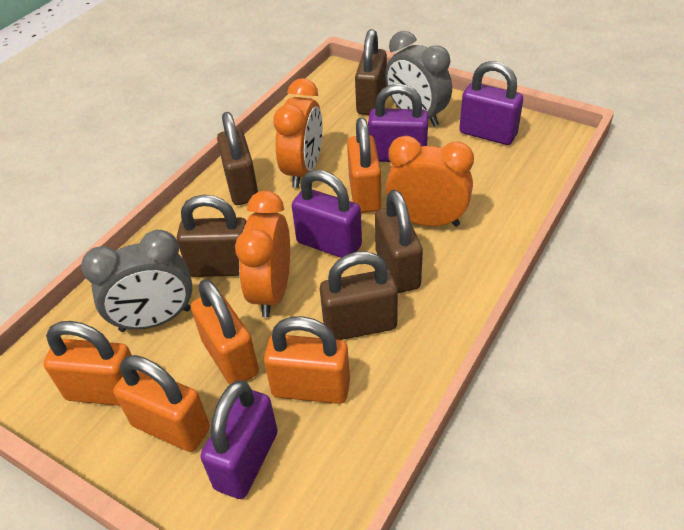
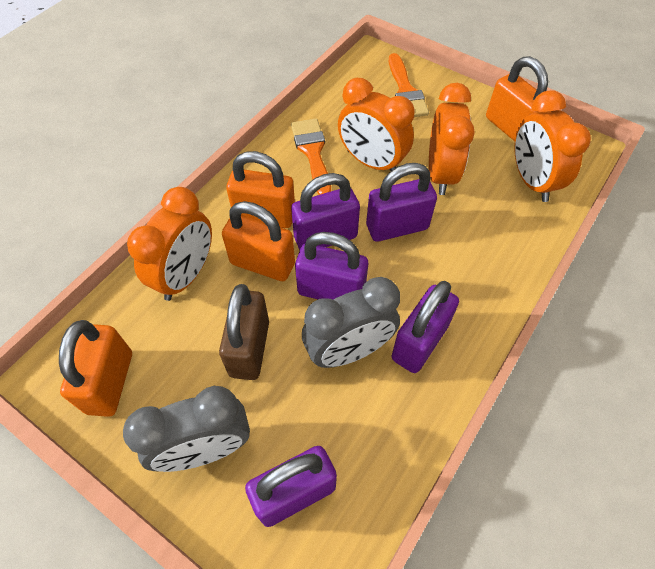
brown padlock: 5 -> 1
orange brush: 0 -> 2
orange clock: 3 -> 4
orange padlock: 5 -> 4
purple padlock: 4 -> 5

